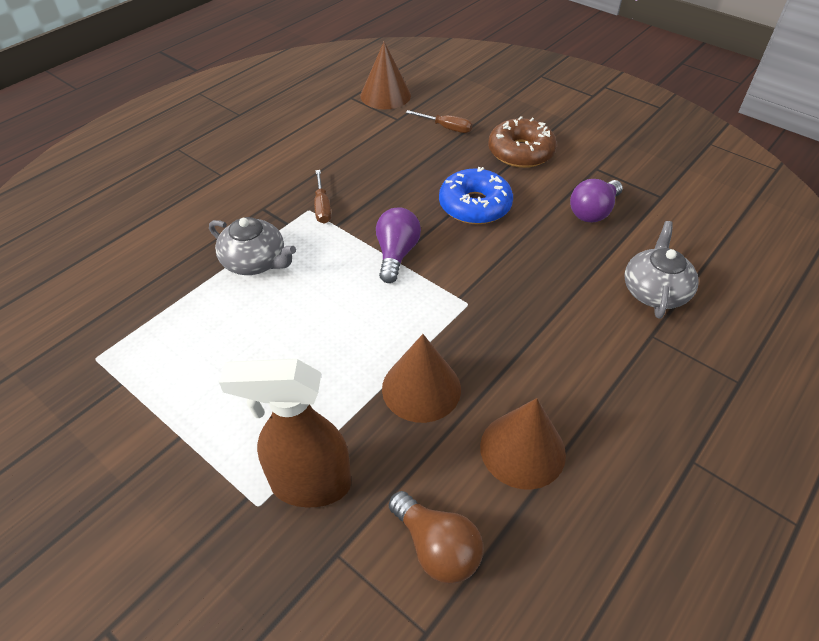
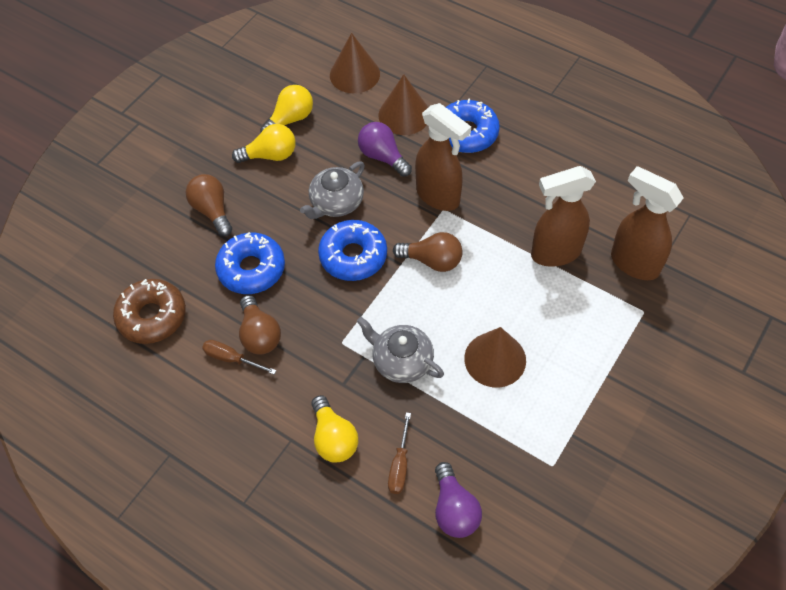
blue donut: 1 -> 3
brown light bulb: 1 -> 3
brown spray bottle: 1 -> 3
yellow light bulb: 0 -> 3

